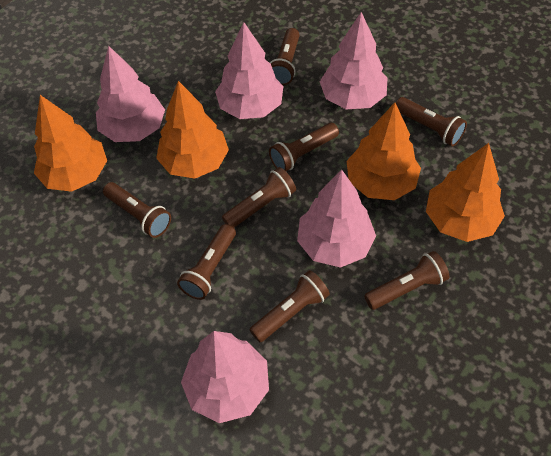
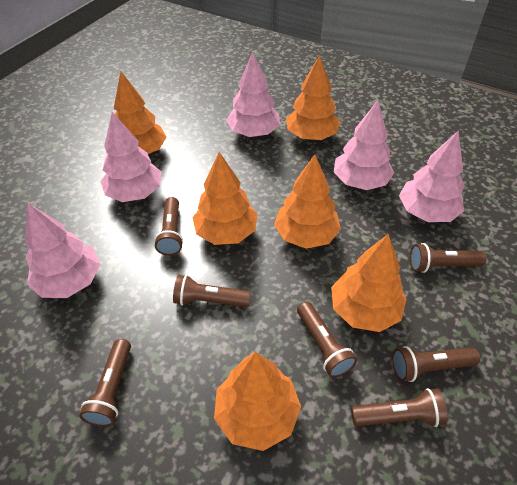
brown flashlight: 8 -> 7
orange tree: 4 -> 6

